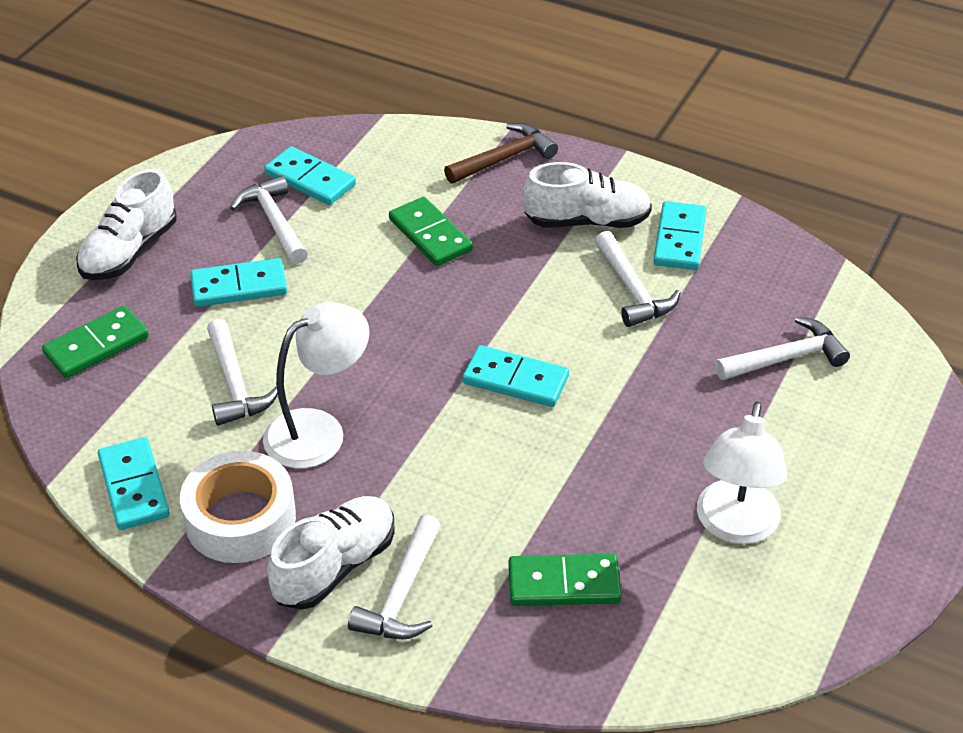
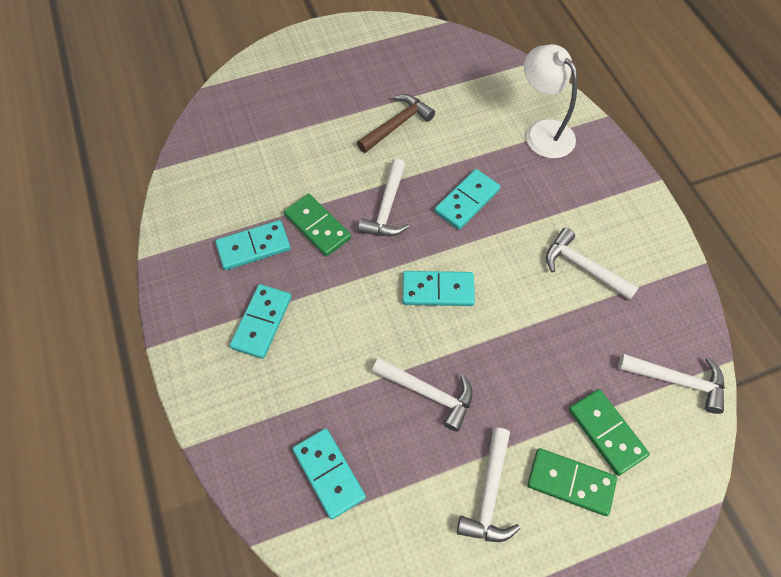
white lamp: 2 -> 1
white shoe: 3 -> 0
white tape: 1 -> 0

